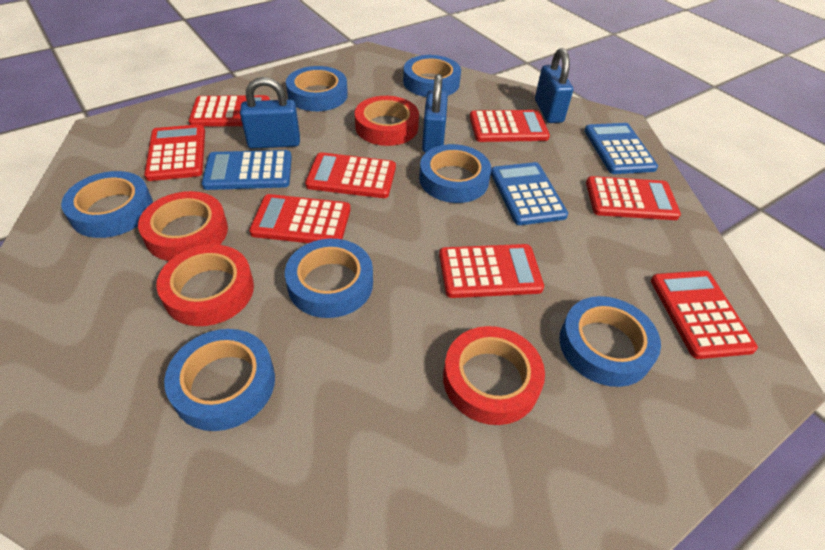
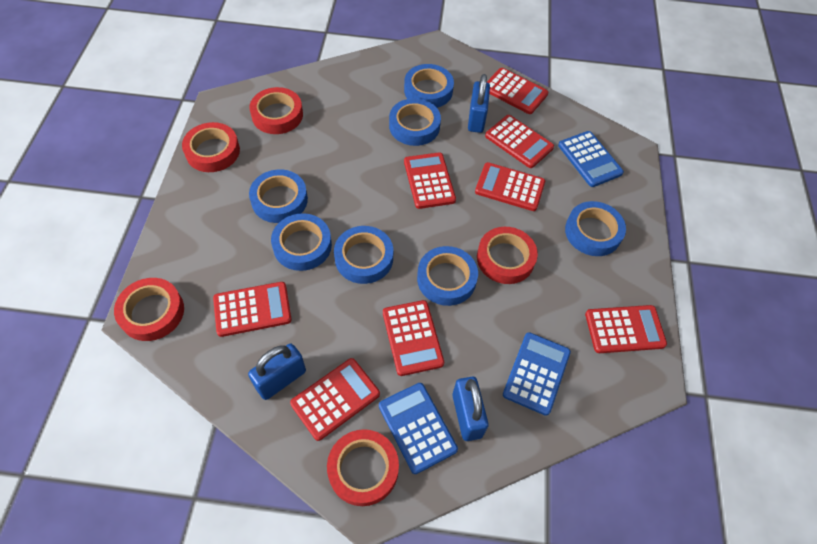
red tape: 4 -> 5

